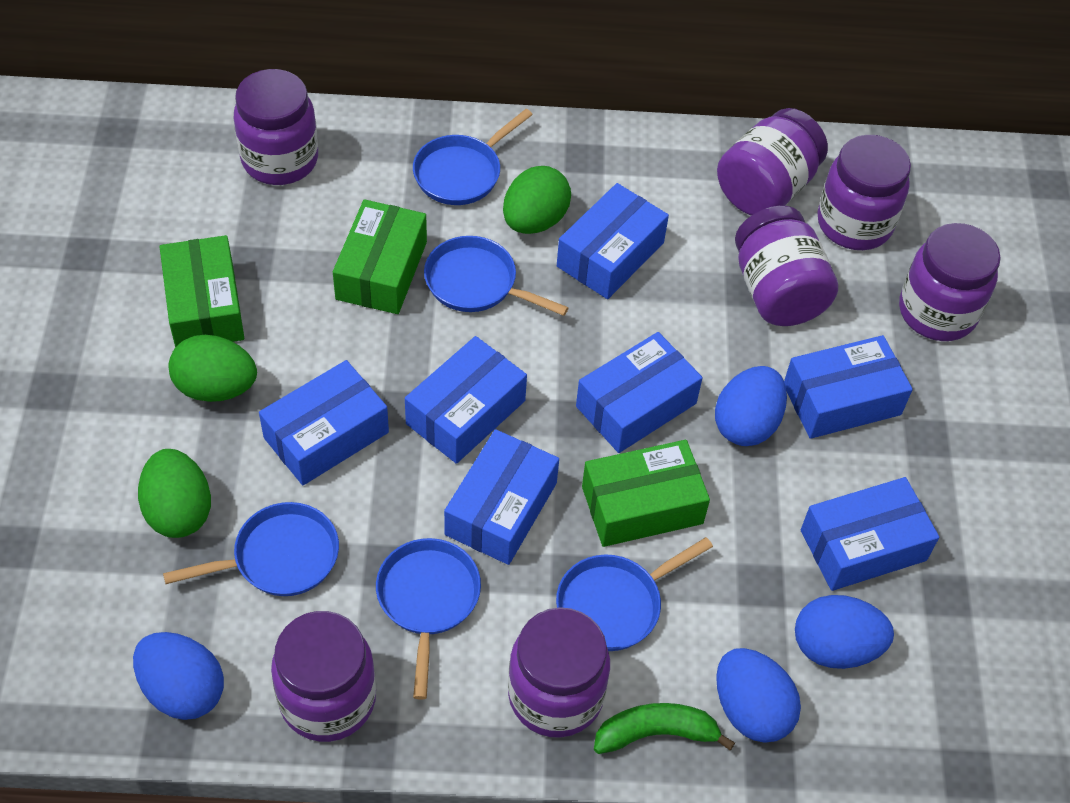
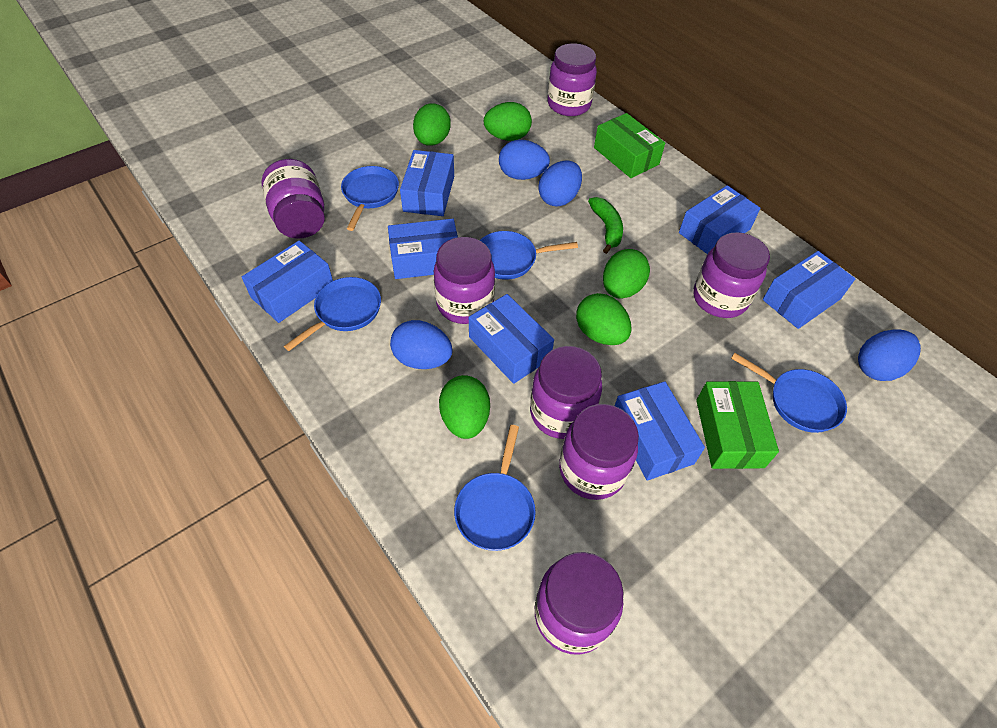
green box: 3 -> 2
green egg: 3 -> 5

